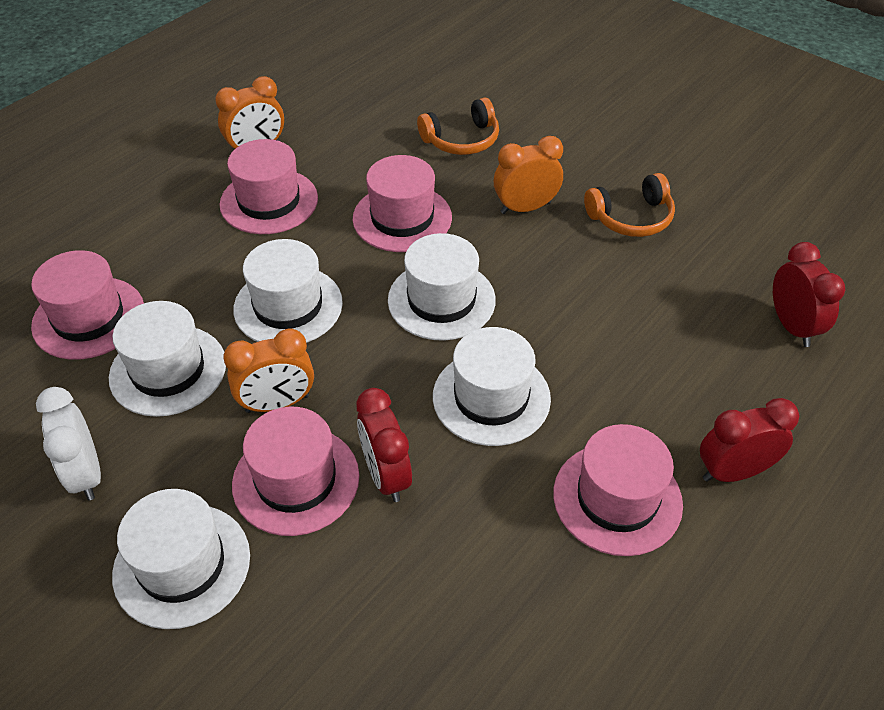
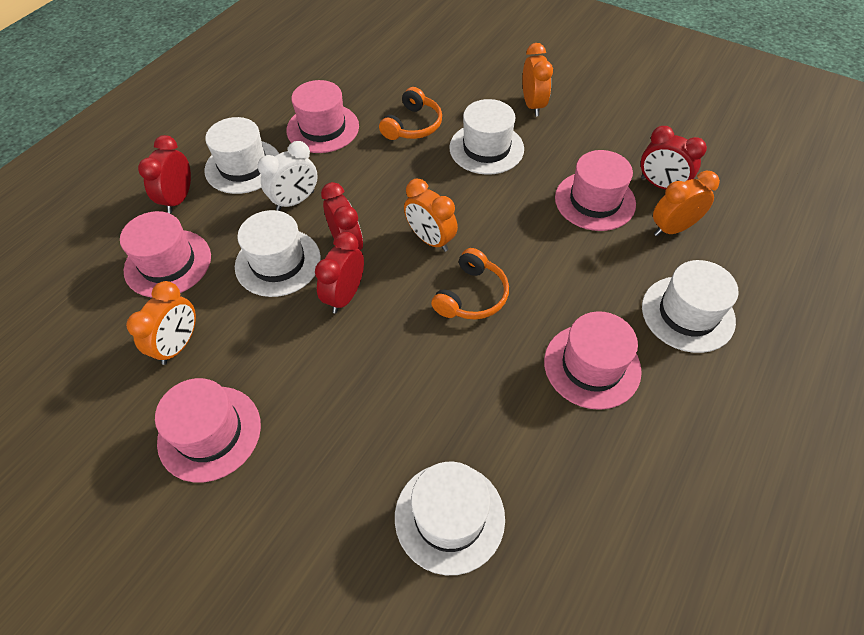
orange clock: 3 -> 4
red clock: 3 -> 4

